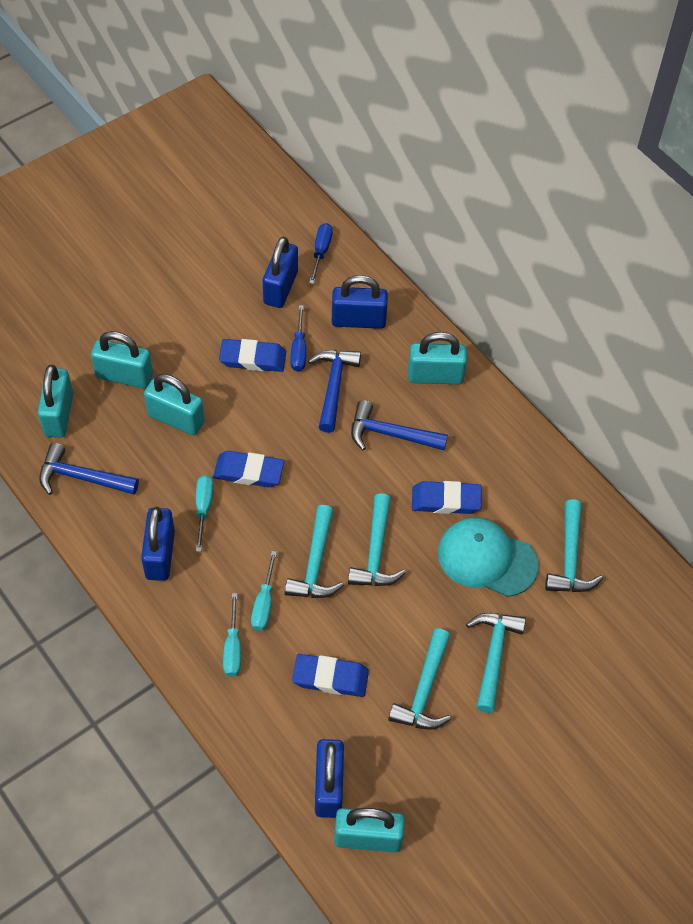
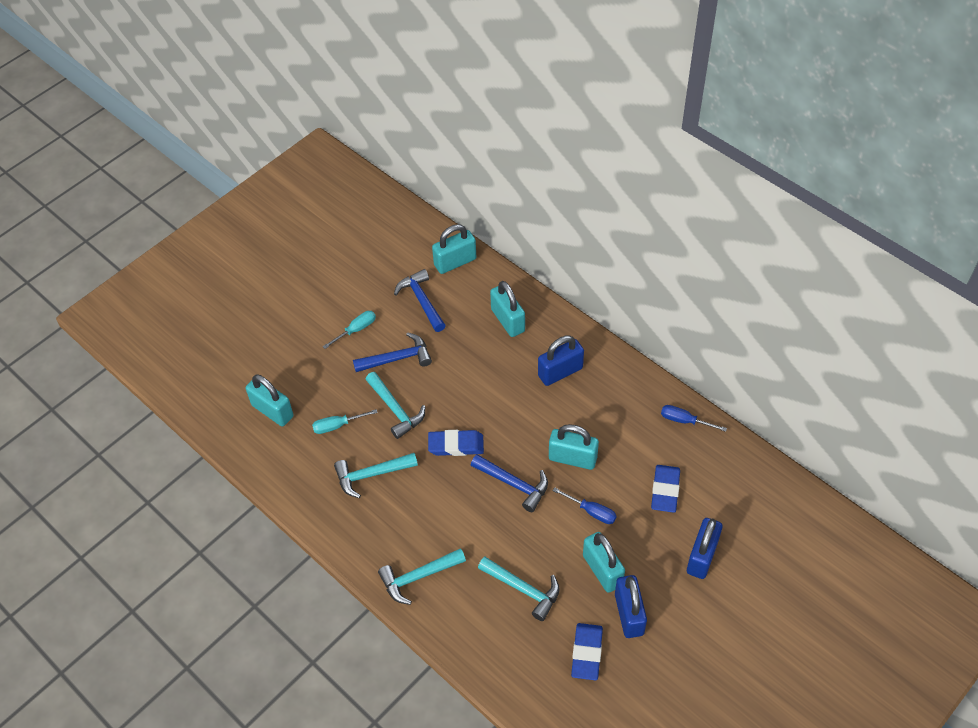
blue eraser: 4 -> 3
blue padlock: 4 -> 3
turquoise cap: 1 -> 0
turquoise hammer: 5 -> 4
turquoise screwdriver: 3 -> 2

